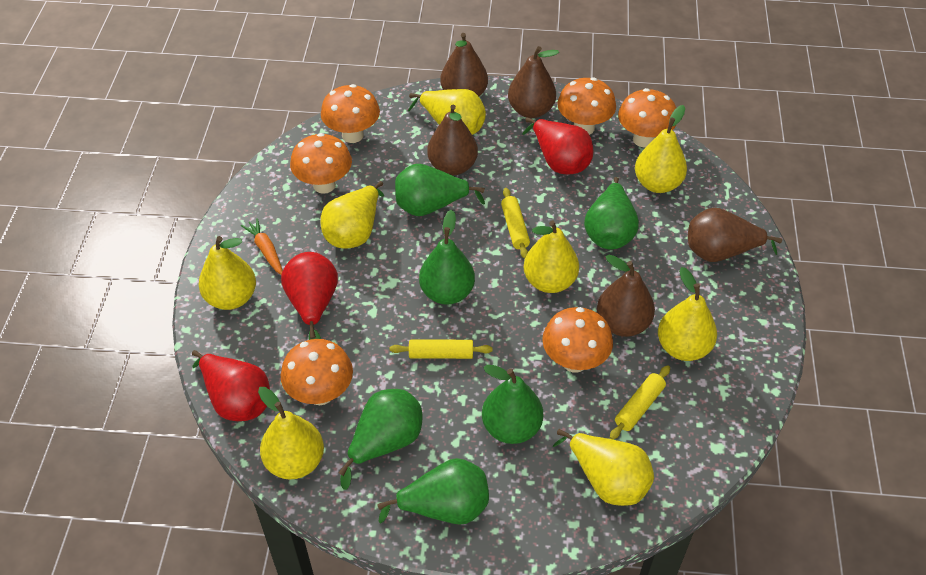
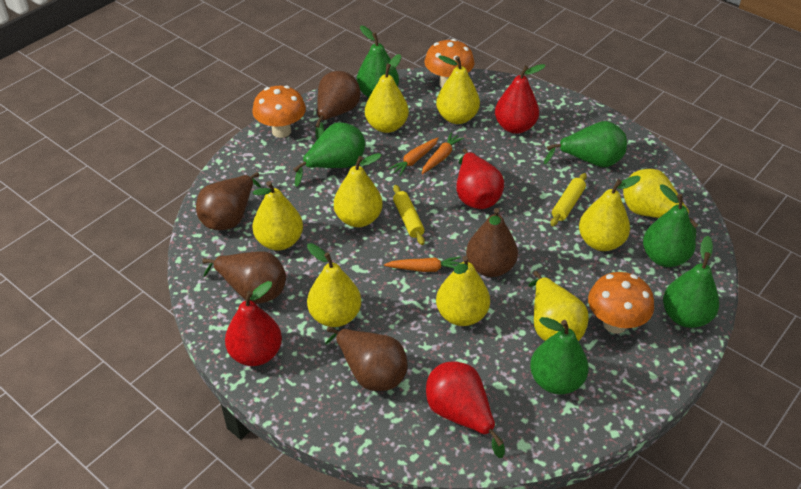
orange carrot: 1 -> 3
orange mushroom: 6 -> 3
red pear: 3 -> 4
yellow pear: 8 -> 9
yellow rolling pin: 3 -> 2

